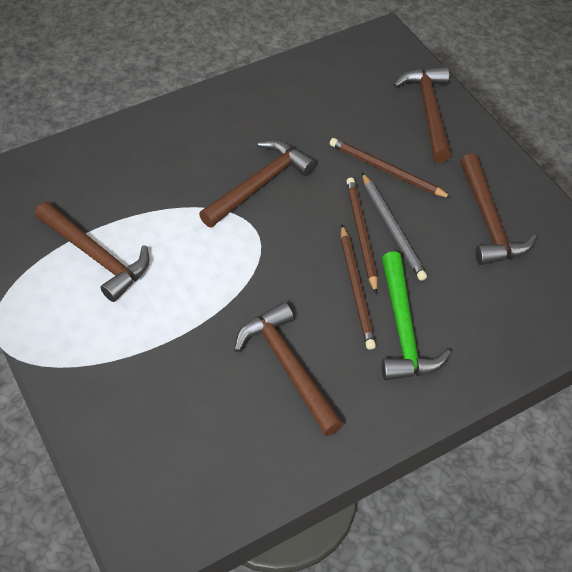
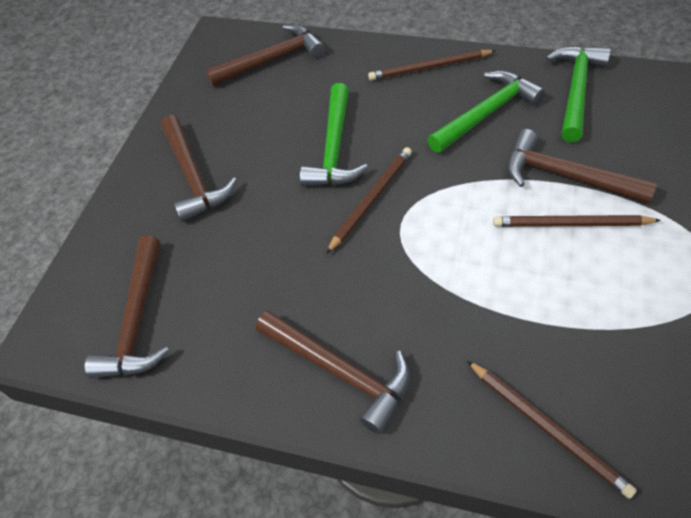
brown pencil: 3 -> 4
green hammer: 1 -> 3
grey pencil: 1 -> 0

